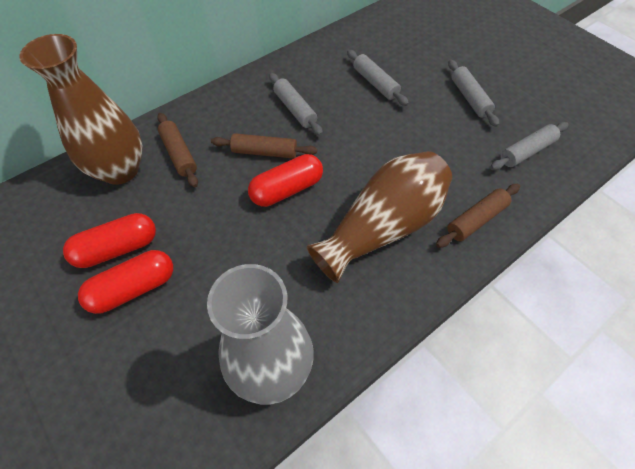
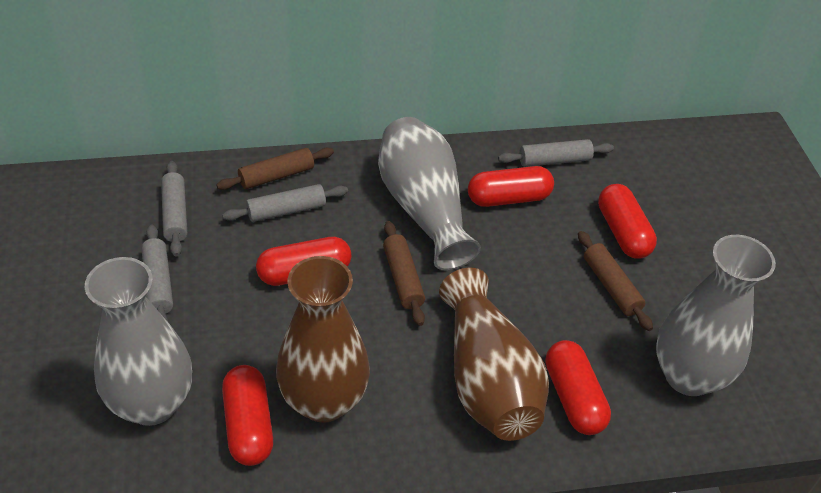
grey vase: 1 -> 3
red capsule: 3 -> 5

